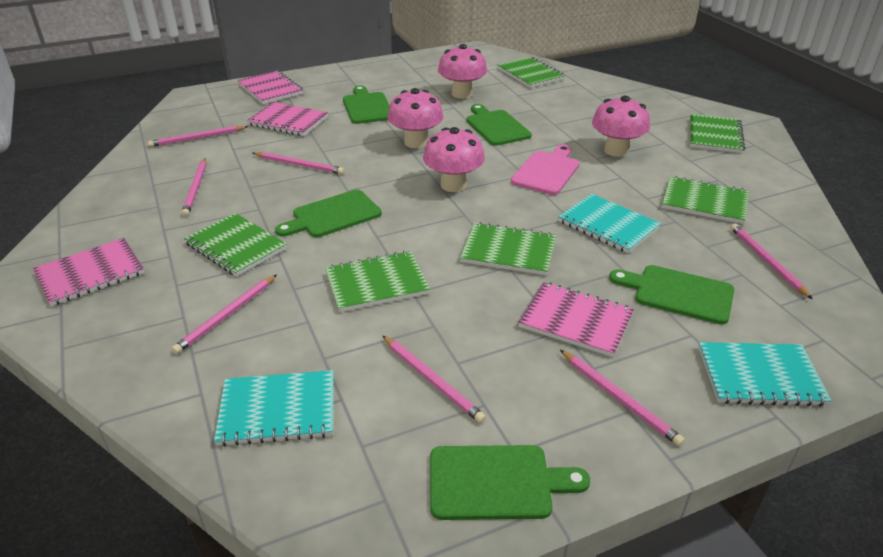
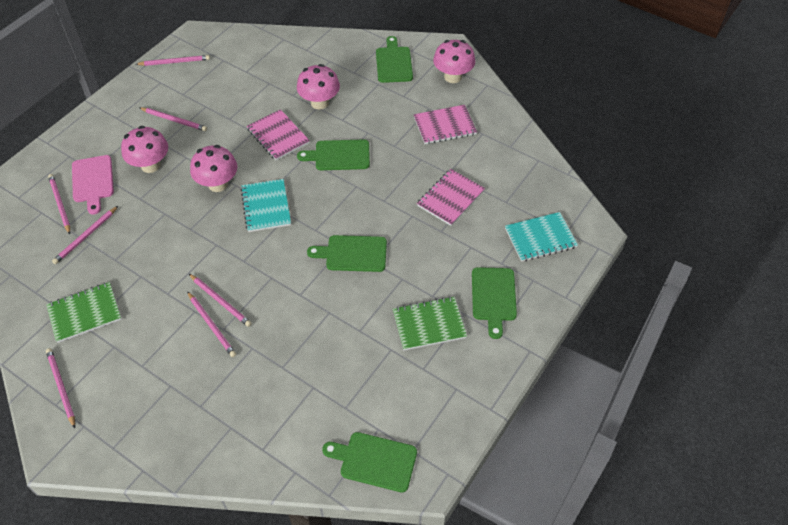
green notebook: 6 -> 2
pink notebook: 4 -> 3
turquoise notebook: 3 -> 2

